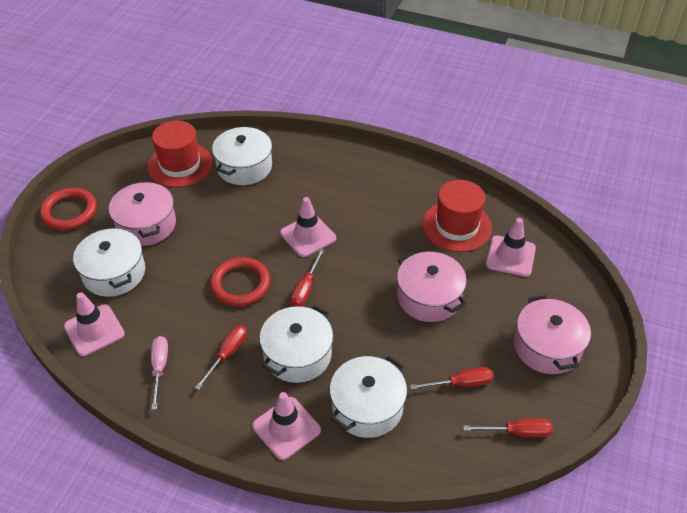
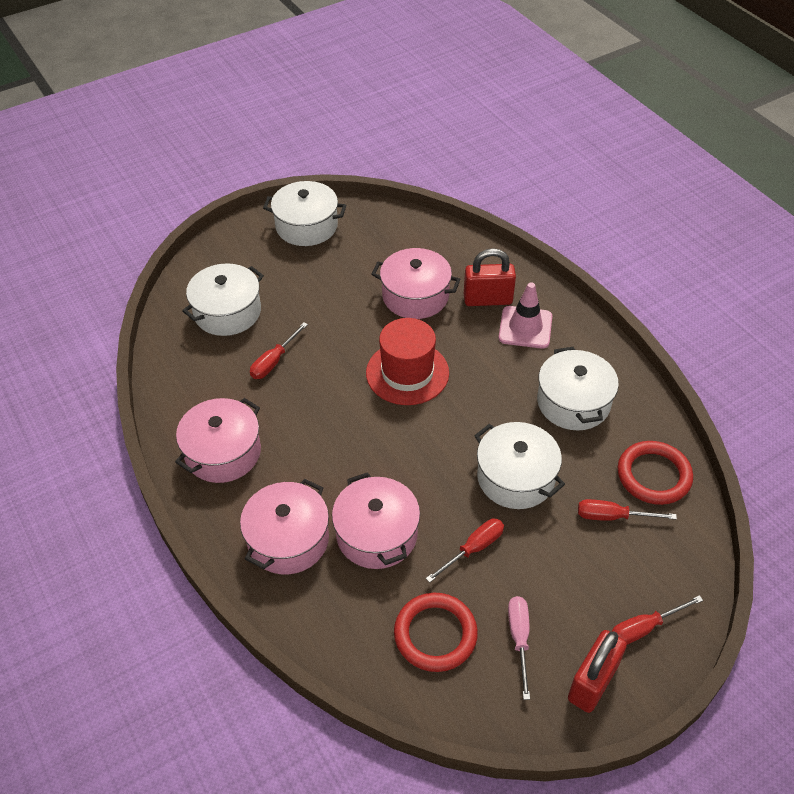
pink pot: 3 -> 4
pink traffic cone: 4 -> 1
red hat: 2 -> 1
red padlock: 0 -> 2

